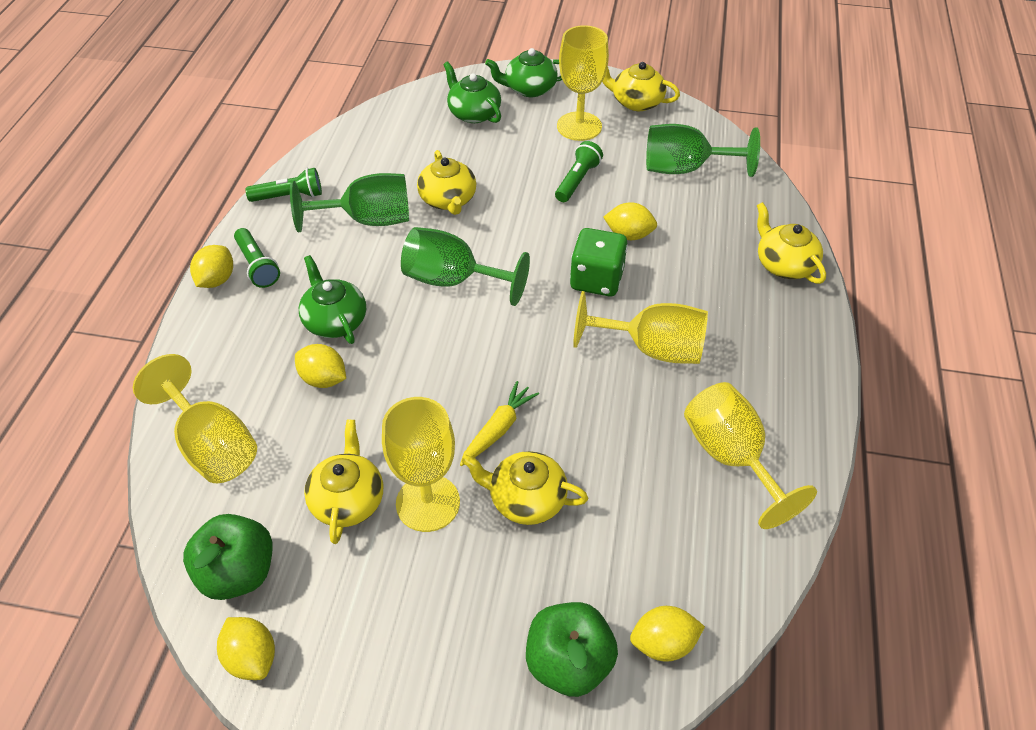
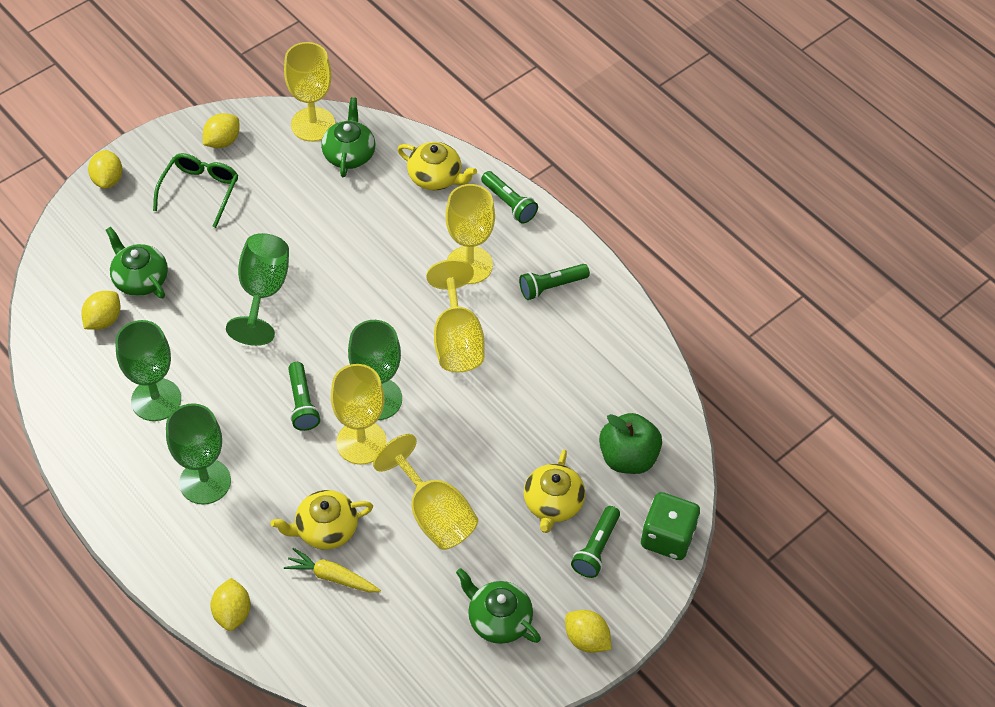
green apple: 2 -> 1
green flashlight: 3 -> 4
green glasses: 0 -> 1
green goblet: 3 -> 4
yellow teapot: 5 -> 3

